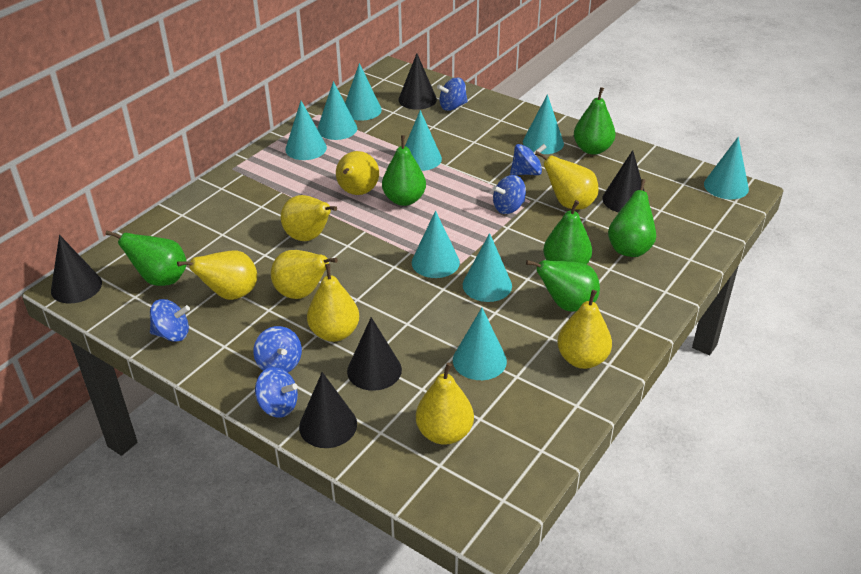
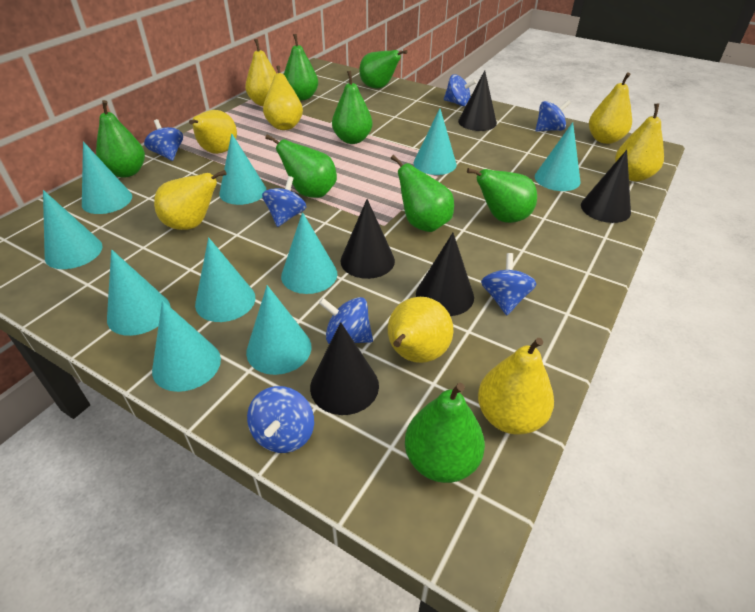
blue spinning top: 6 -> 7
green pear: 6 -> 8
turquoise cone: 9 -> 10

